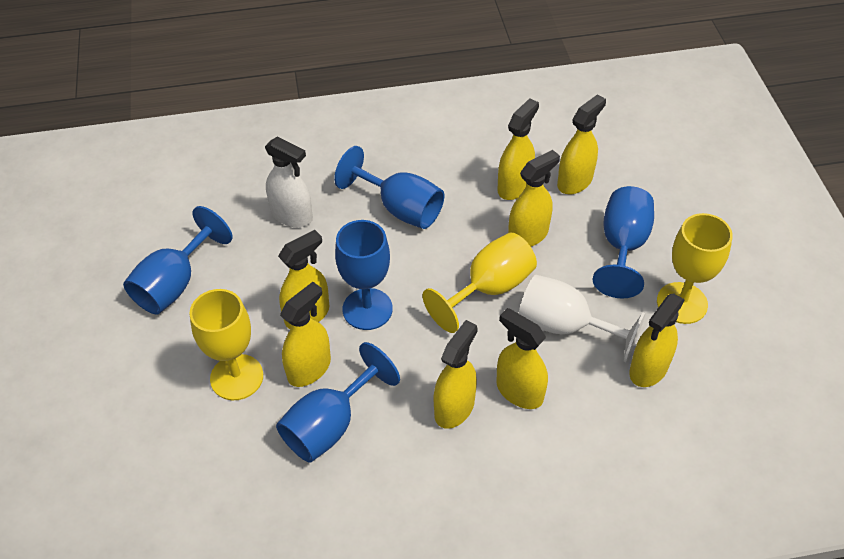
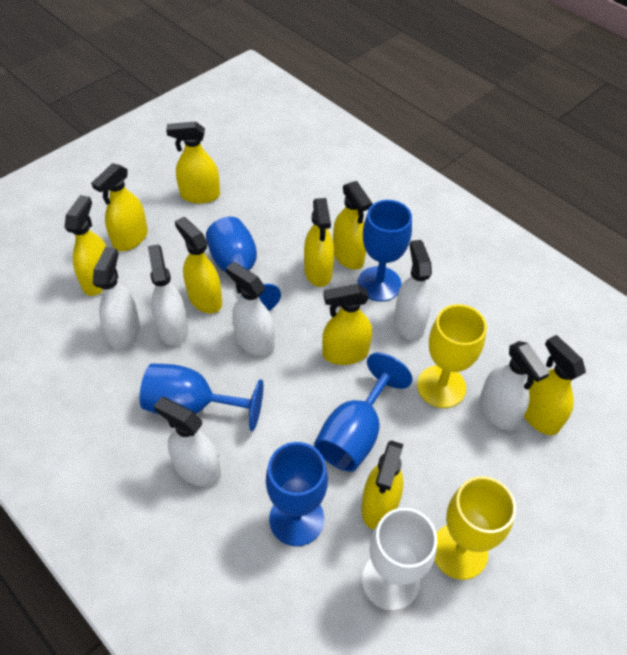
white spray bottle: 1 -> 6
yellow goblet: 3 -> 2
yellow spray bottle: 8 -> 9

